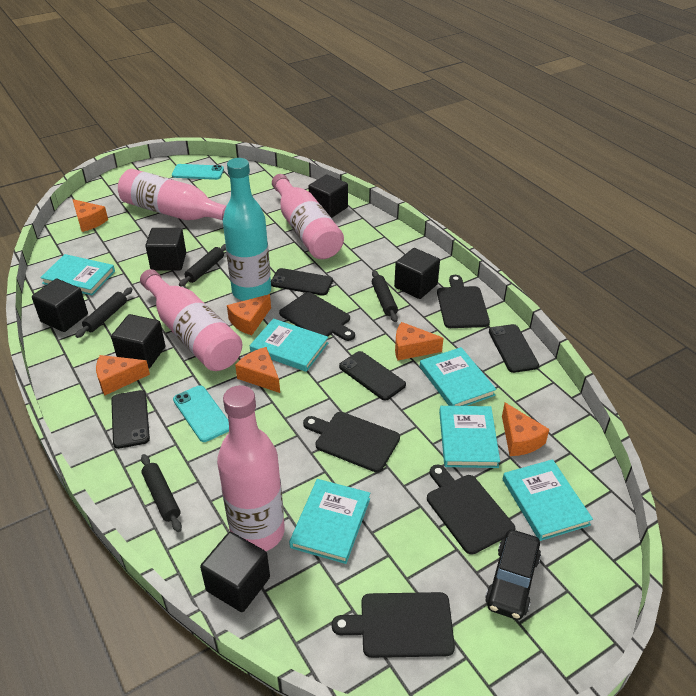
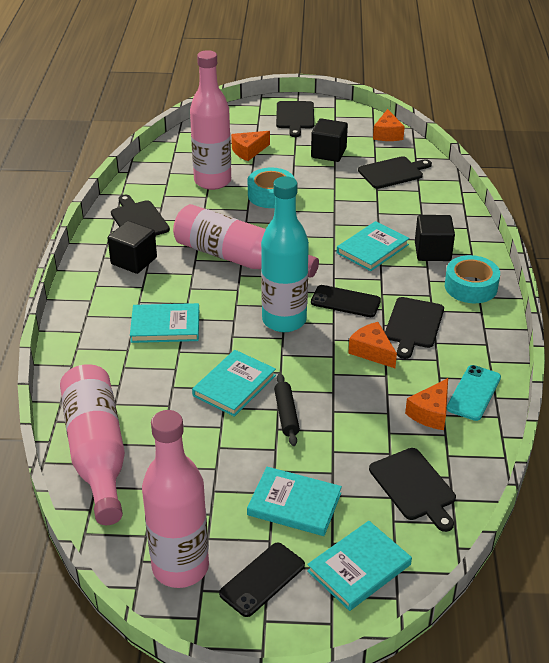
black car: 1 -> 0
black cube: 6 -> 3
black phone: 4 -> 2
black rolling pin: 4 -> 1
orange cheese: 6 -> 4
turquoise book: 6 -> 5
turquoise phone: 2 -> 1
turquoise tape: 0 -> 2

